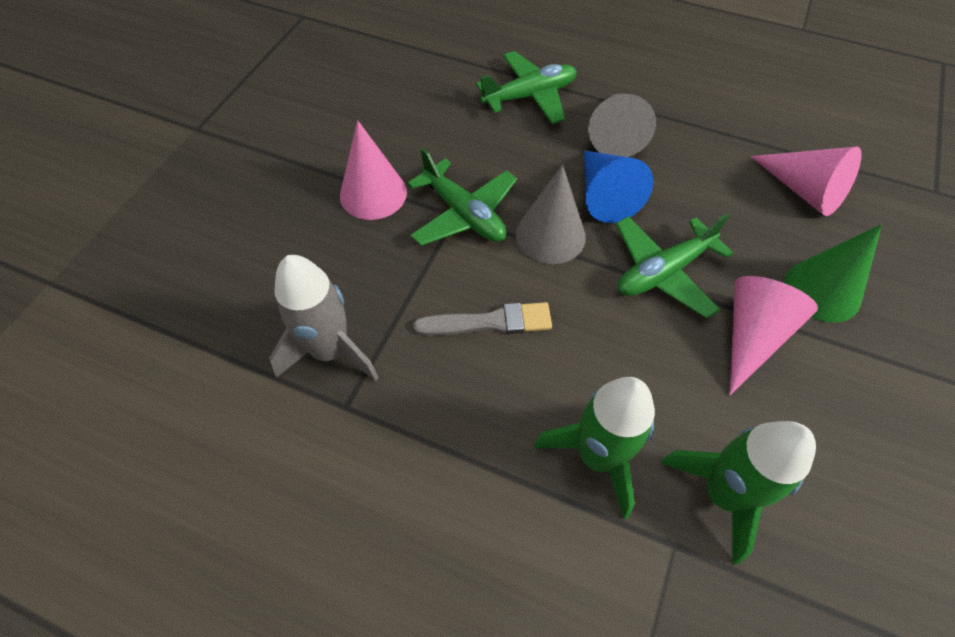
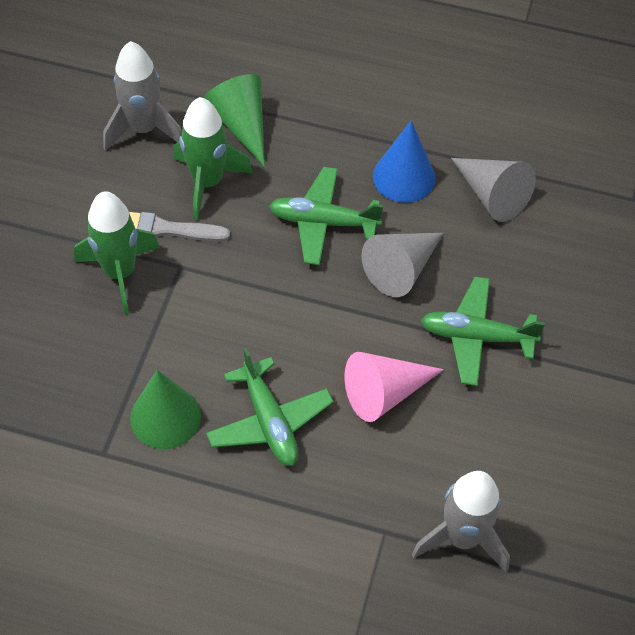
green cone: 1 -> 2
grey rocket: 1 -> 2
pink cone: 3 -> 1

